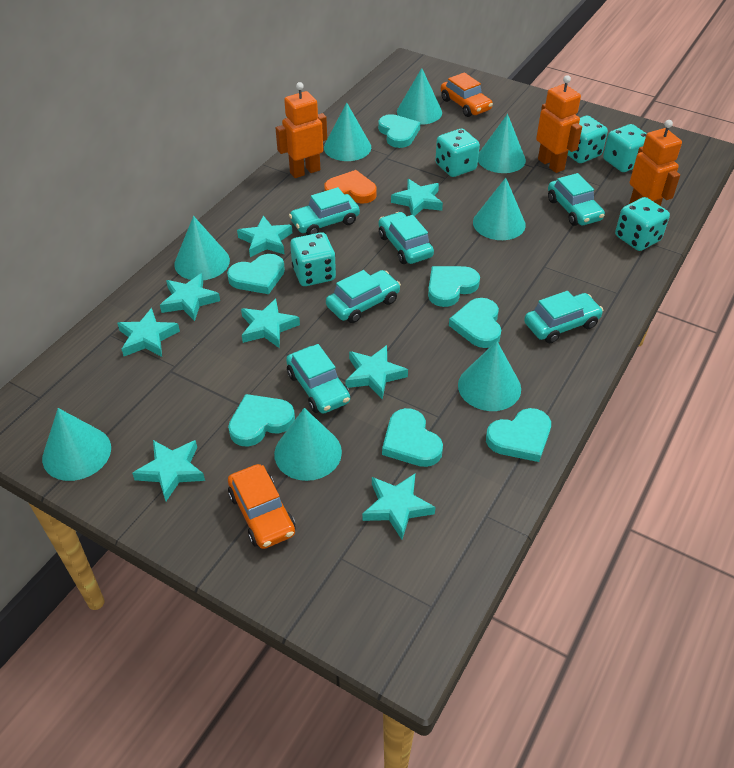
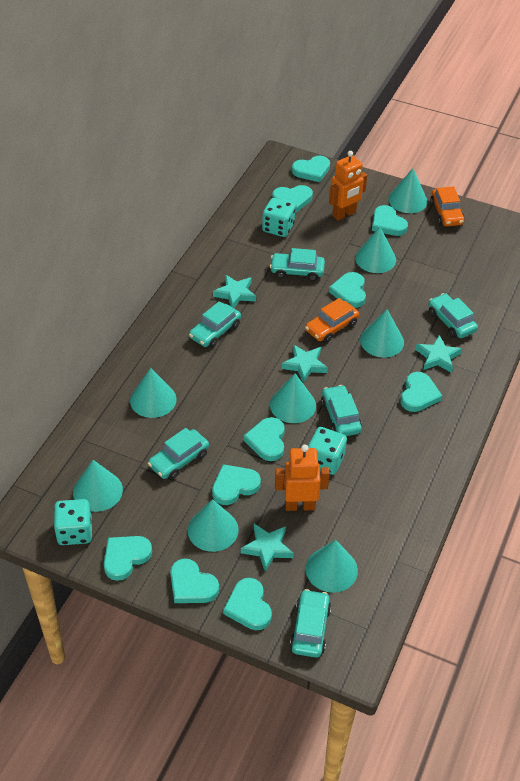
orange heart: 1 -> 0
orange robot: 3 -> 2
turquoise dice: 5 -> 3
turquoise heart: 7 -> 10
turquoise star: 8 -> 4

